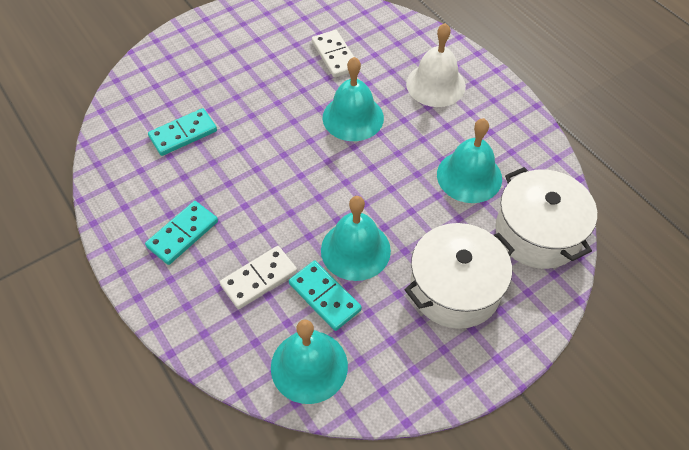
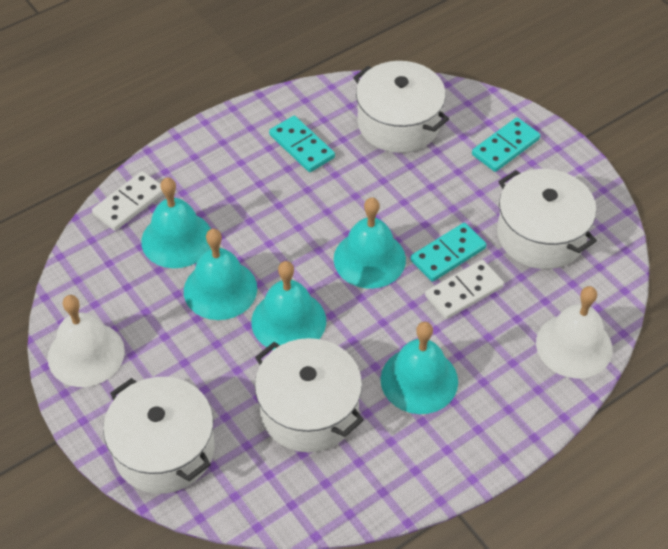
turquoise bell: 4 -> 5
white bell: 1 -> 2
white pot: 2 -> 4

